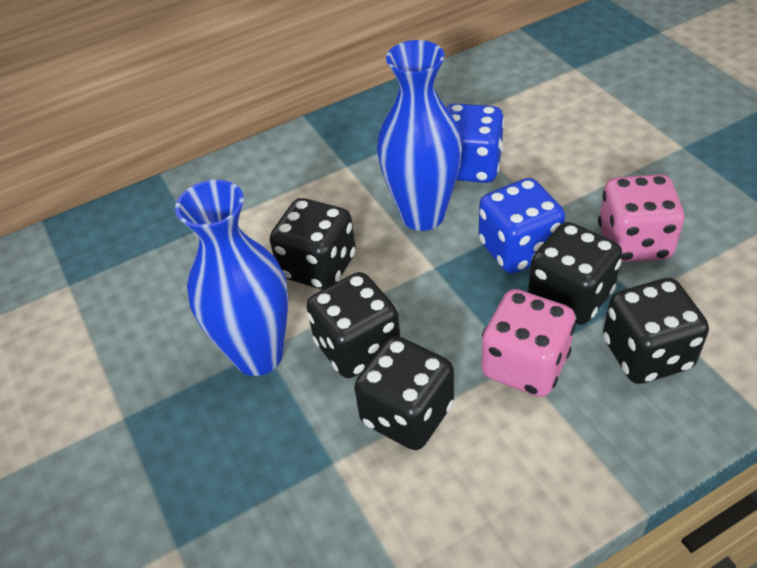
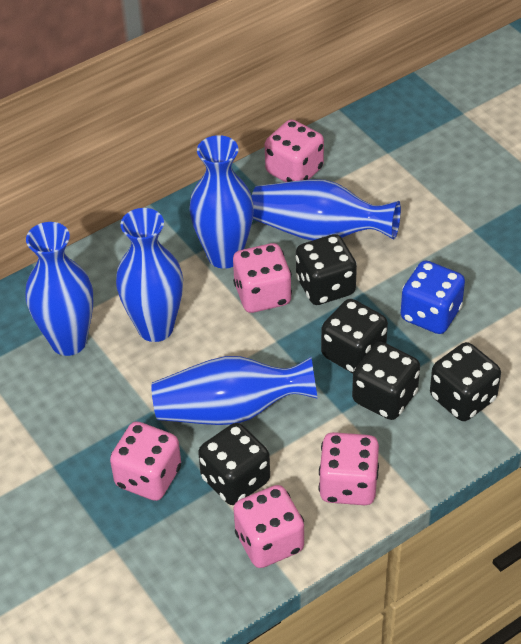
blue dice: 2 -> 1
blue vase: 2 -> 5
pink dice: 2 -> 5

